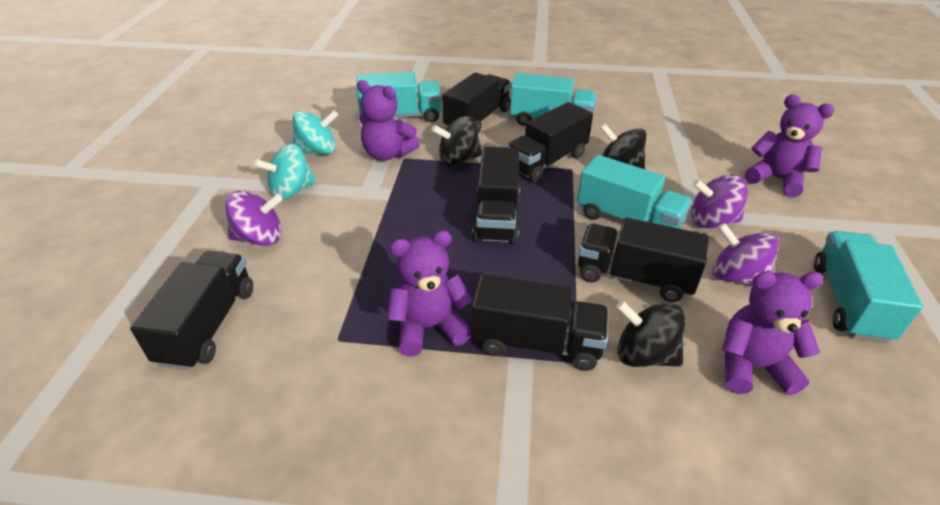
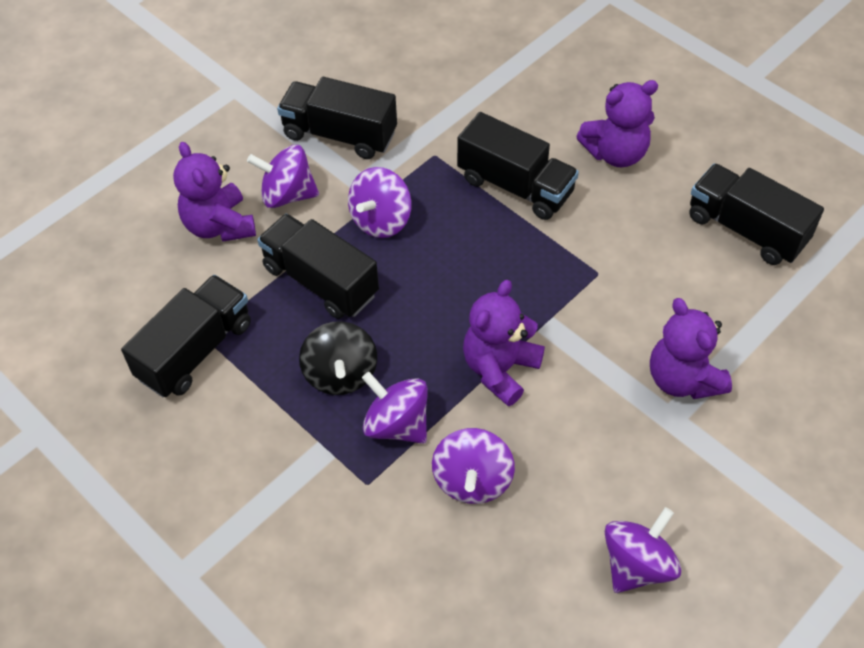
black spinning top: 3 -> 1
black truck: 6 -> 5
purple spinning top: 3 -> 5
turquoise spinning top: 2 -> 0
turquoise truck: 4 -> 0

